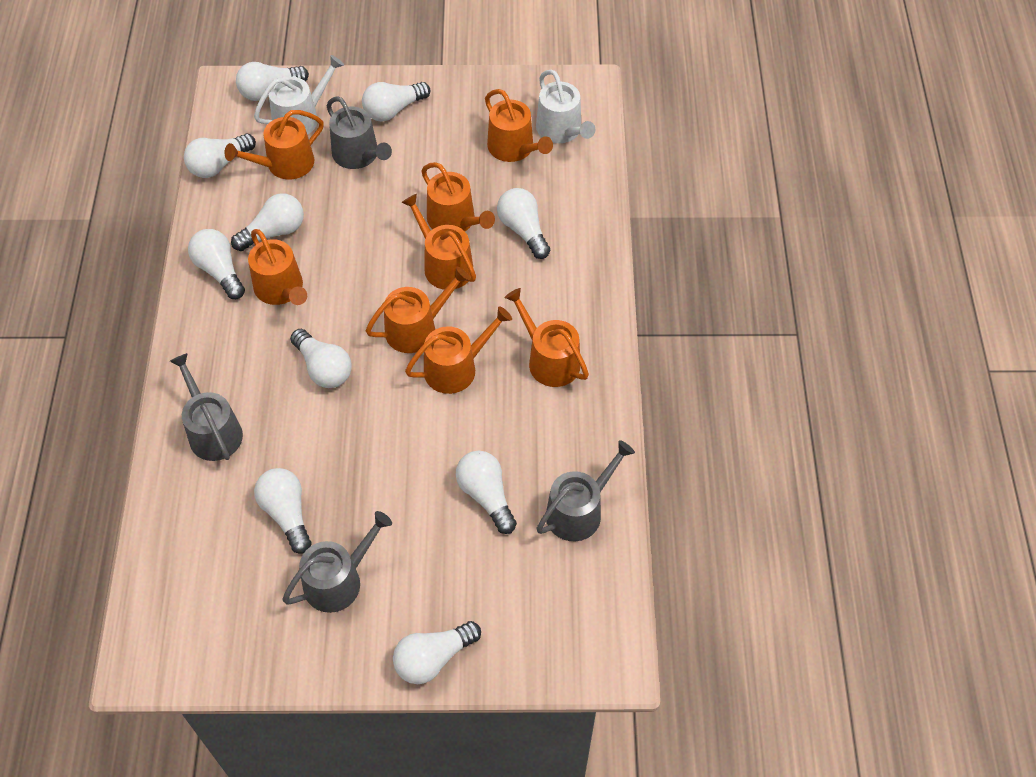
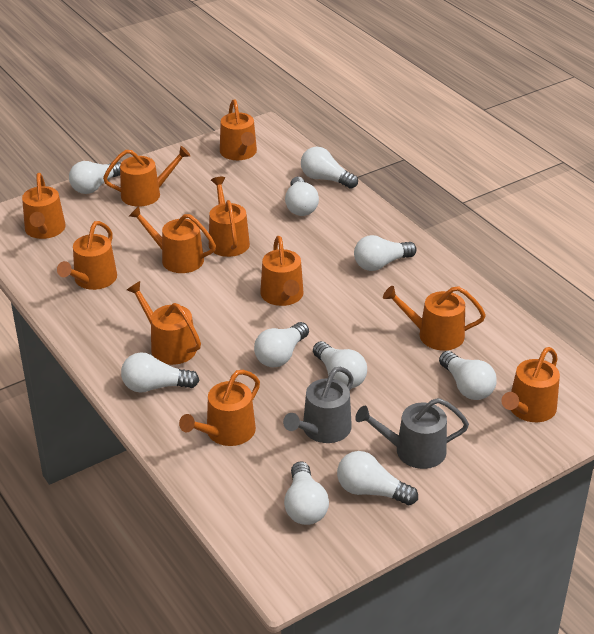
grey watering can: 4 -> 2
orange watering can: 8 -> 11
white watering can: 2 -> 0

